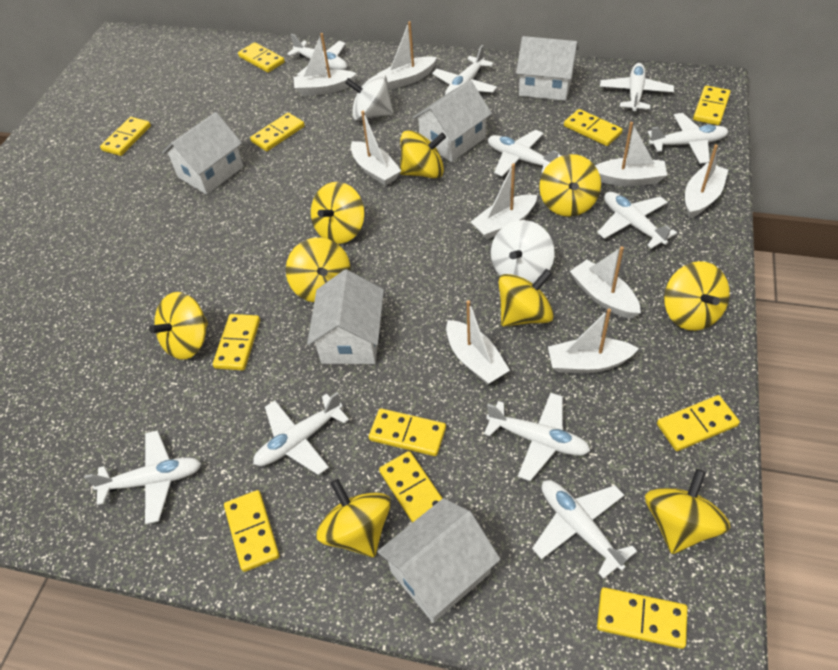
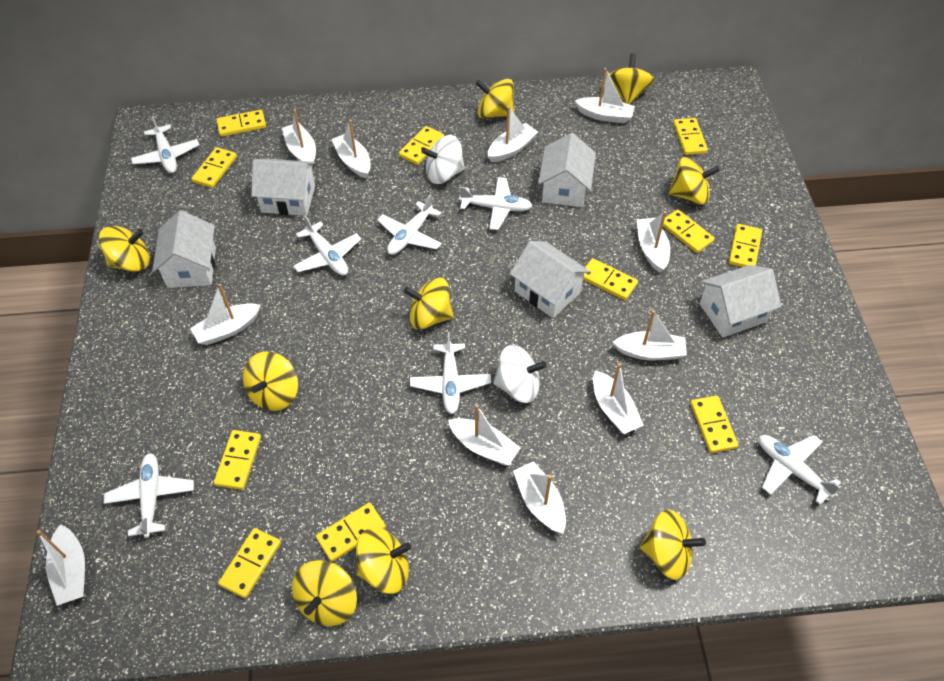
white boat: 9 -> 11
white plane: 10 -> 7

